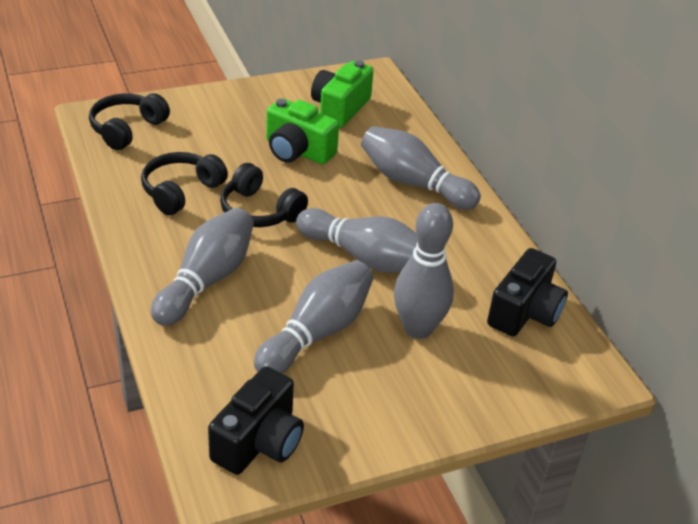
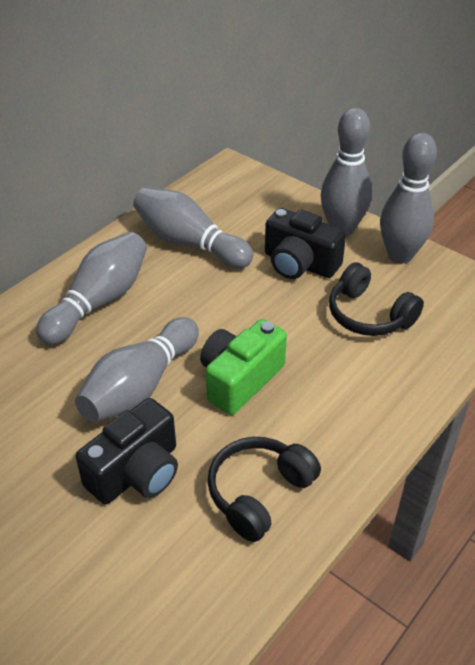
black headphones: 3 -> 2
green camera: 2 -> 1

